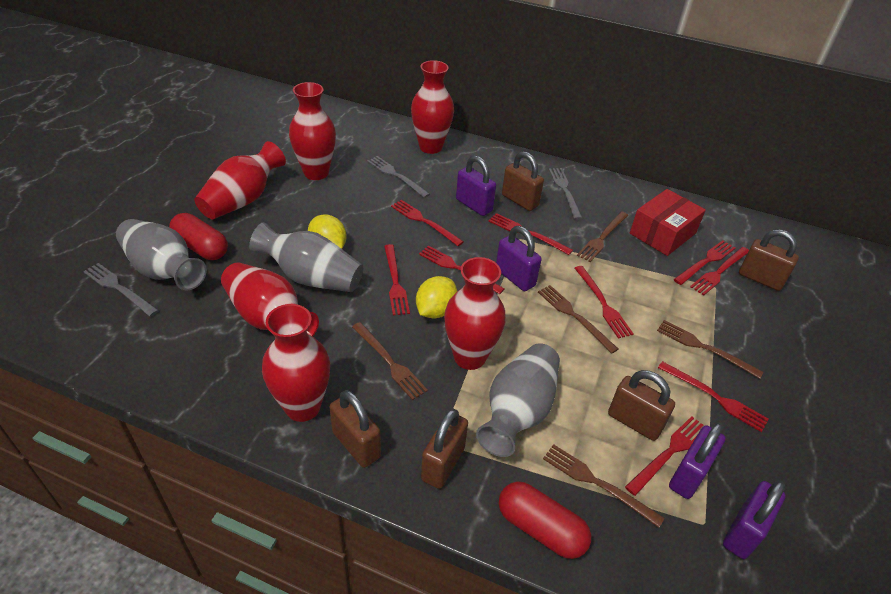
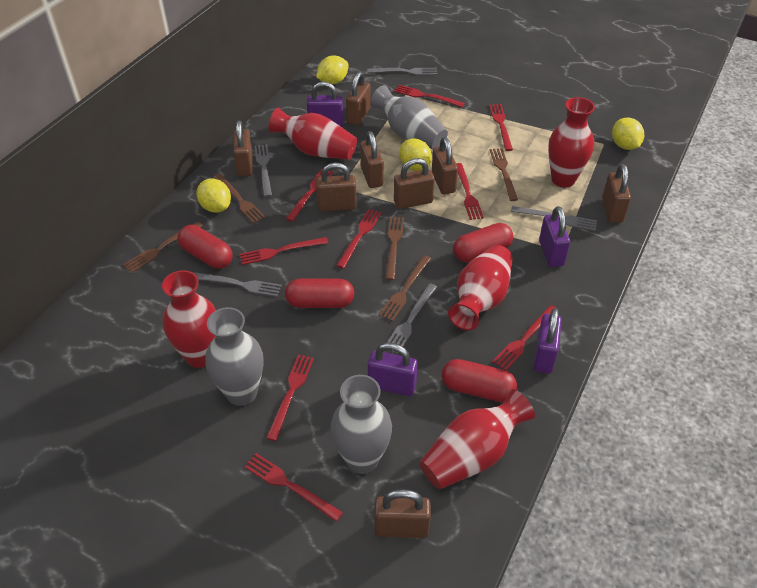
brown padlock: 5 -> 8
grey fork: 3 -> 5
red box: 1 -> 0
red capsule: 2 -> 4
red vase: 6 -> 5
yellow lemon: 2 -> 4

